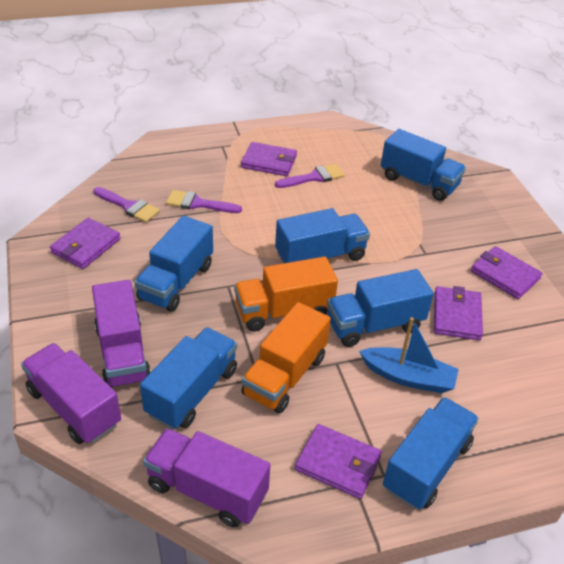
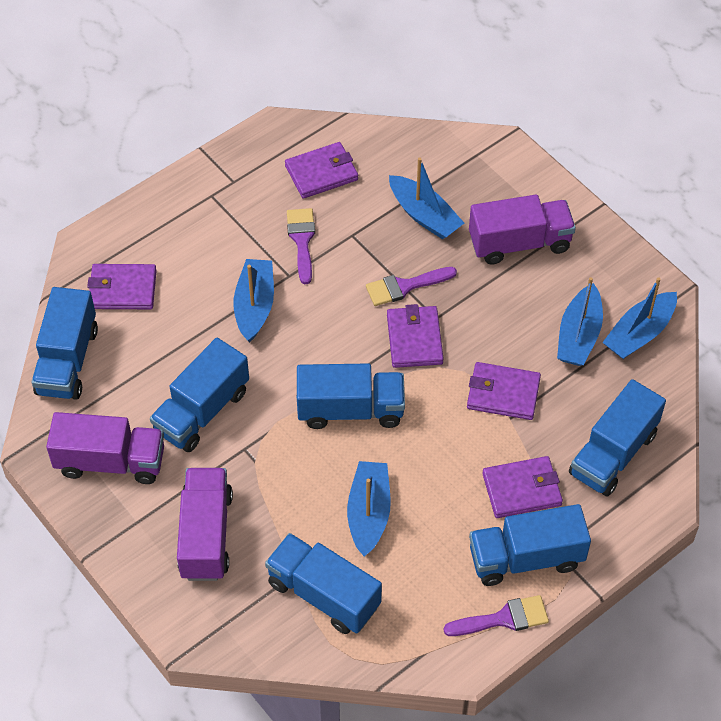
blue boat: 1 -> 5
orange truck: 2 -> 0

